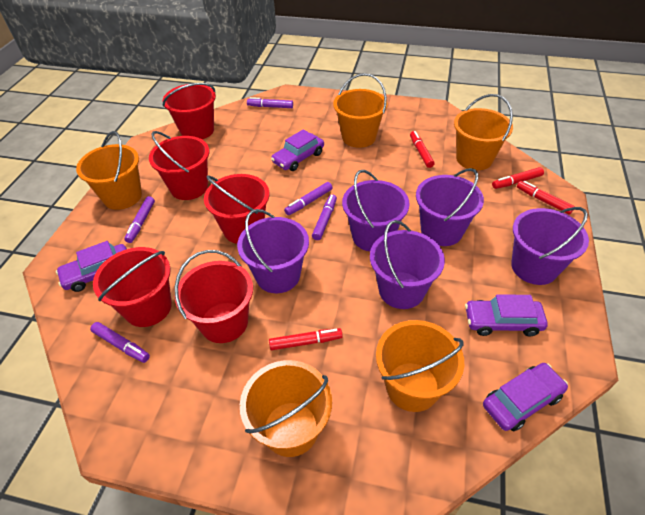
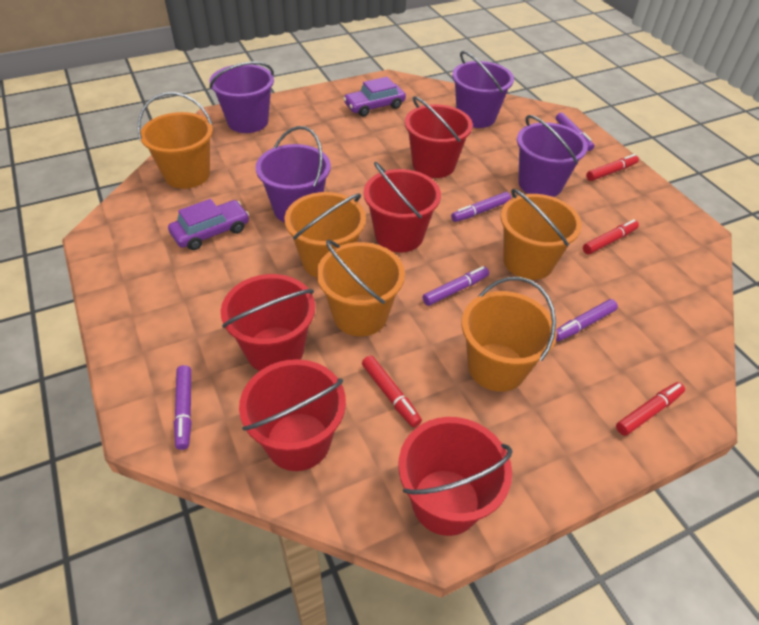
purple bucket: 5 -> 4
purple car: 4 -> 2

